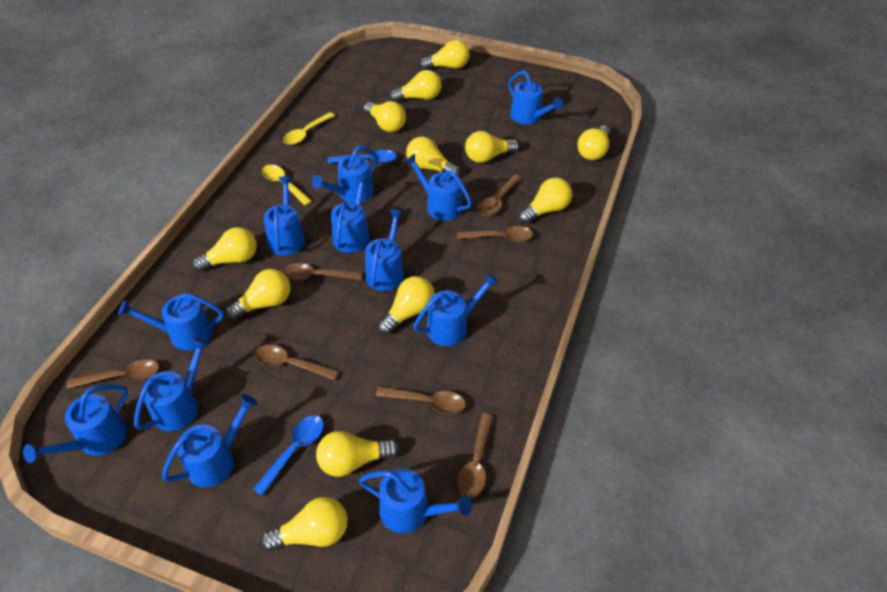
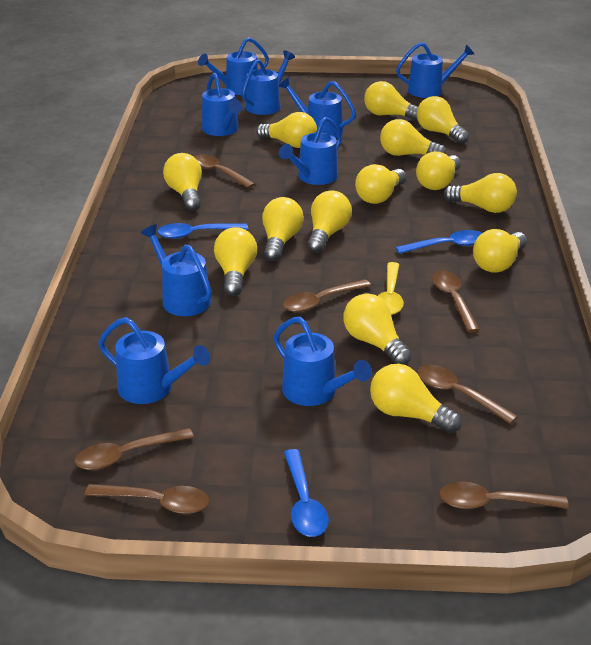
blue spoon: 2 -> 3
blue watering can: 12 -> 9
yellow light bulb: 12 -> 14
yellow spoon: 2 -> 1

